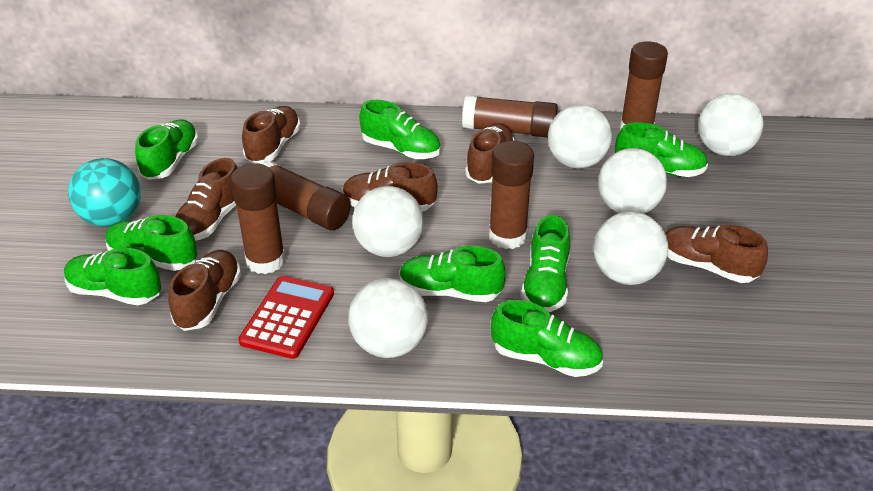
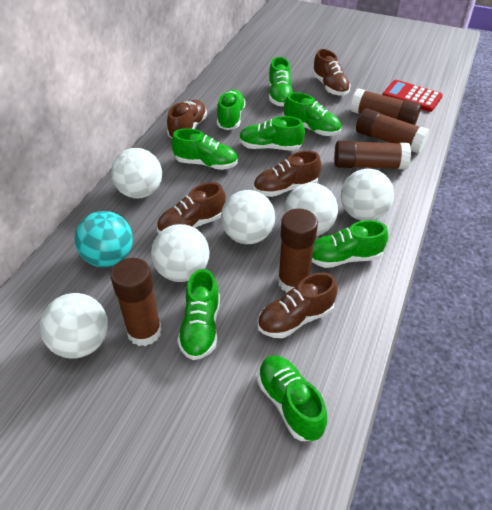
brown shoe: 6 -> 5

